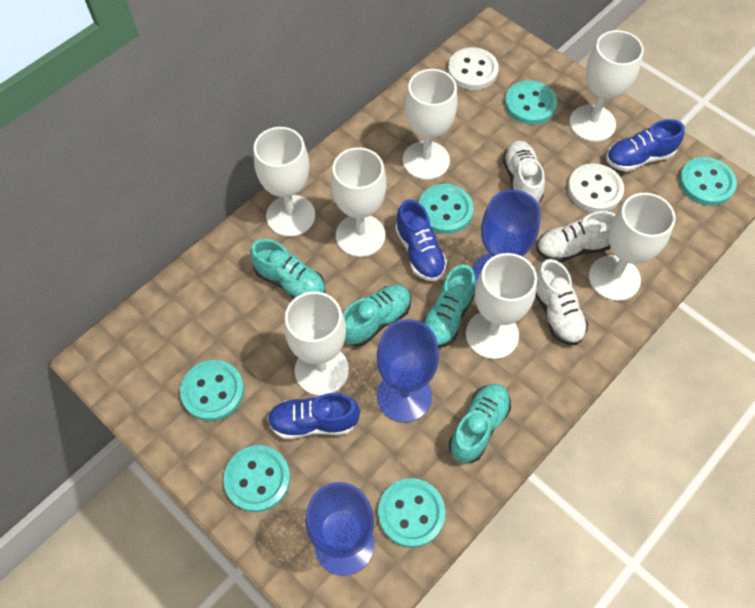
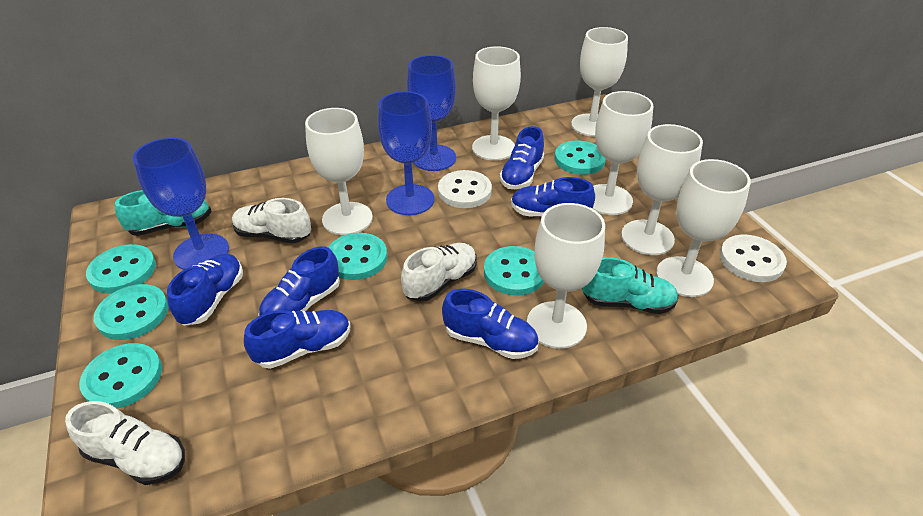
blue shoe: 3 -> 6
turquoise shoe: 4 -> 2

